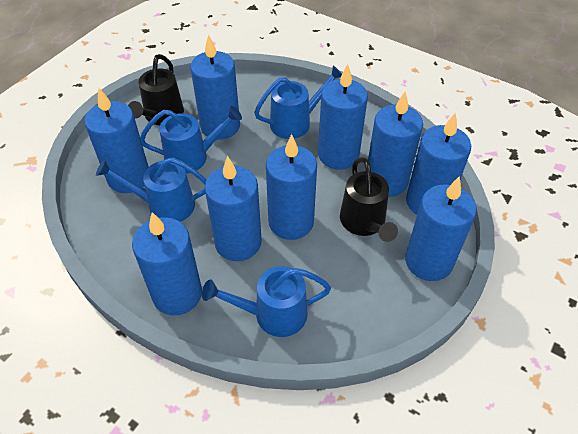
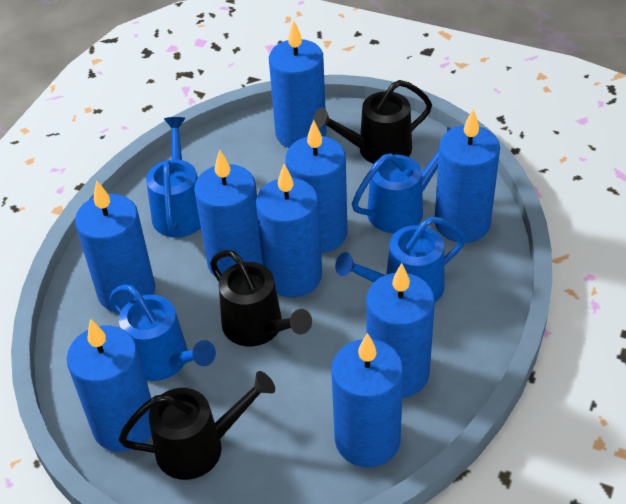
black watering can: 2 -> 3

